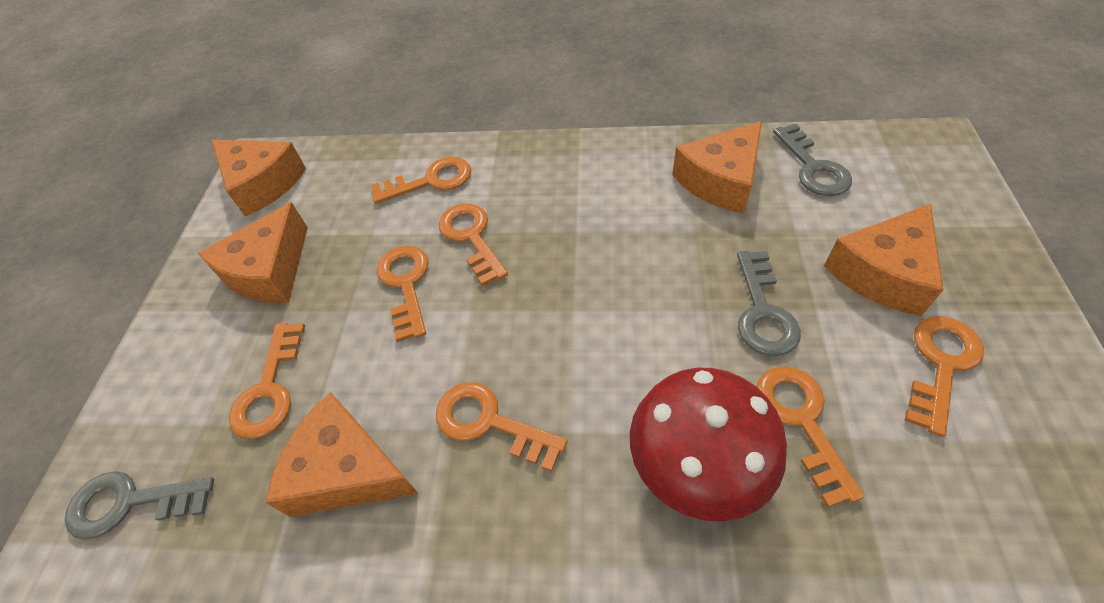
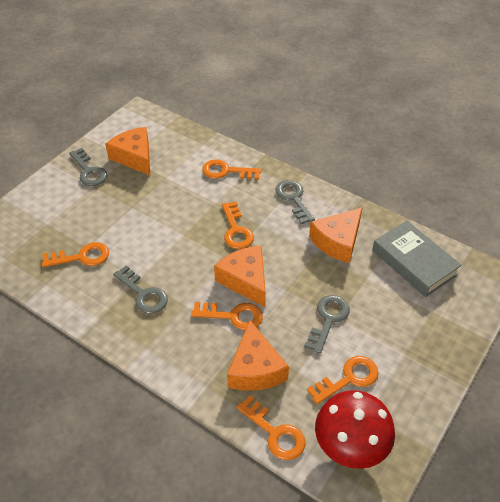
grey book: 0 -> 1
grey key: 3 -> 4
orange cheese: 5 -> 4
orange key: 7 -> 6

